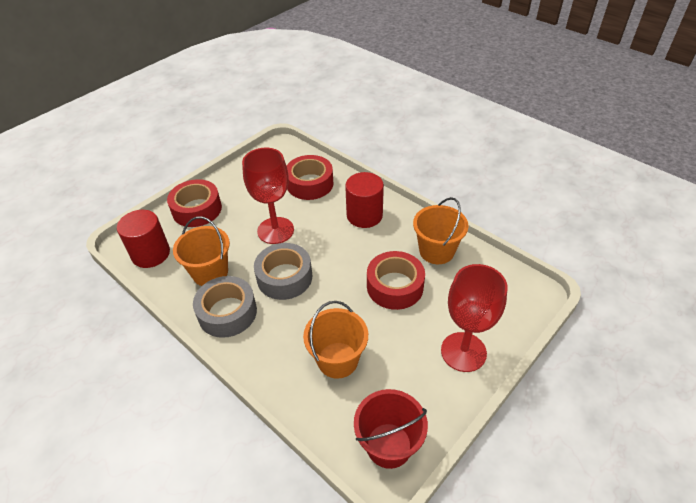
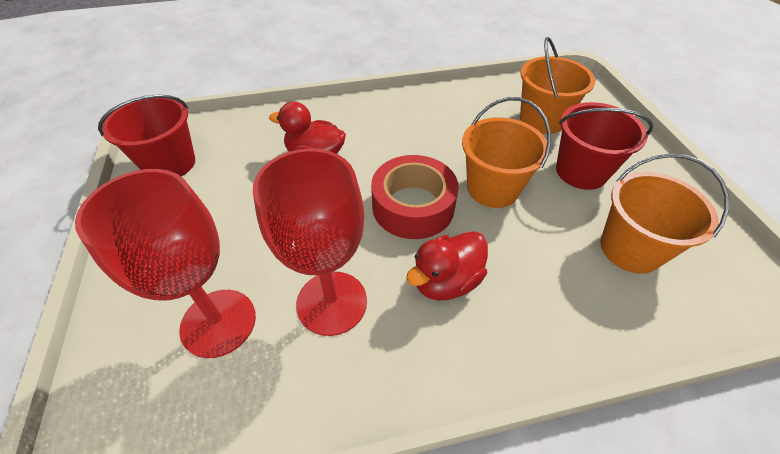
grey tape: 2 -> 0
red bucket: 1 -> 2
red cylinder: 2 -> 0
red duck: 0 -> 2
red tape: 3 -> 1

